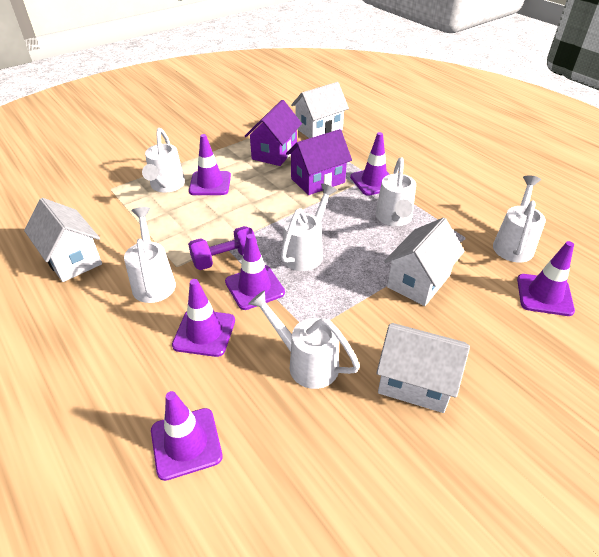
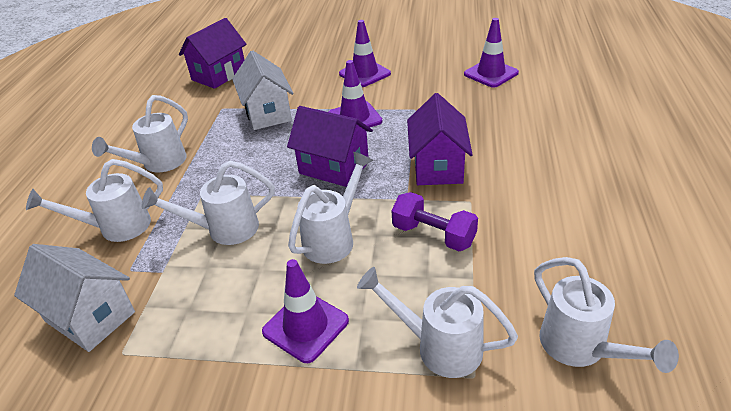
purple house: 2 -> 3
purple traffic cone: 6 -> 4
white house: 4 -> 2

